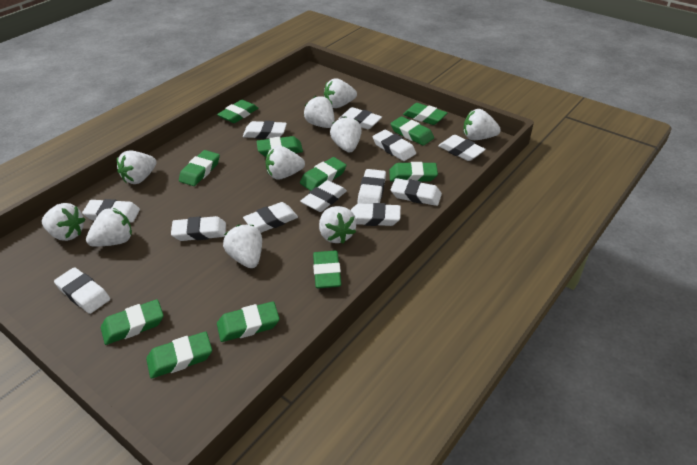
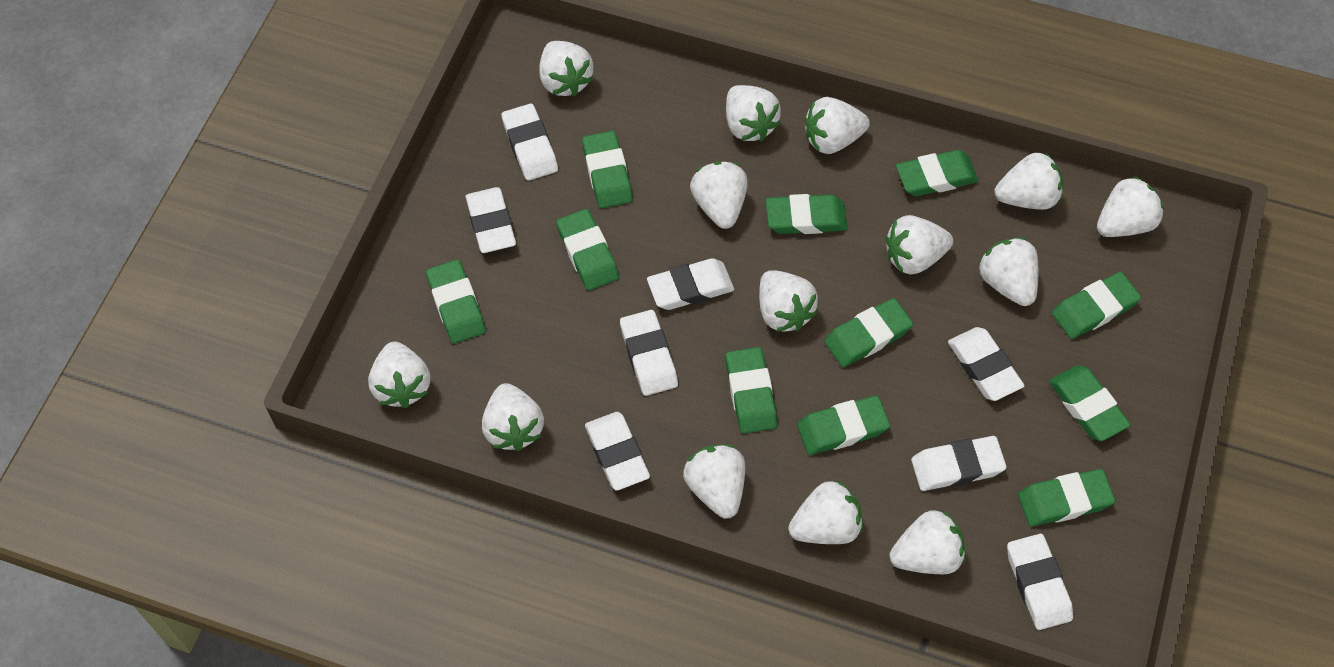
white eraser: 12 -> 8
white strawberry: 10 -> 14

